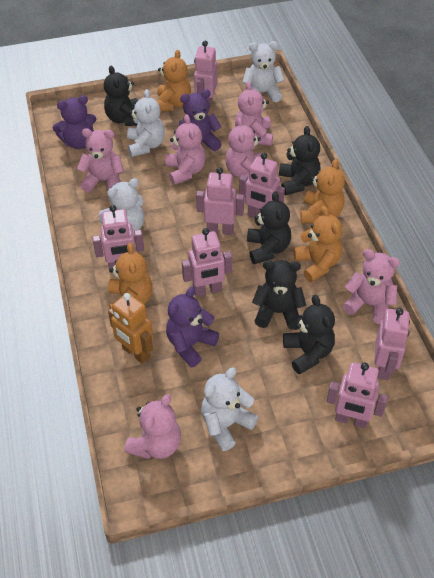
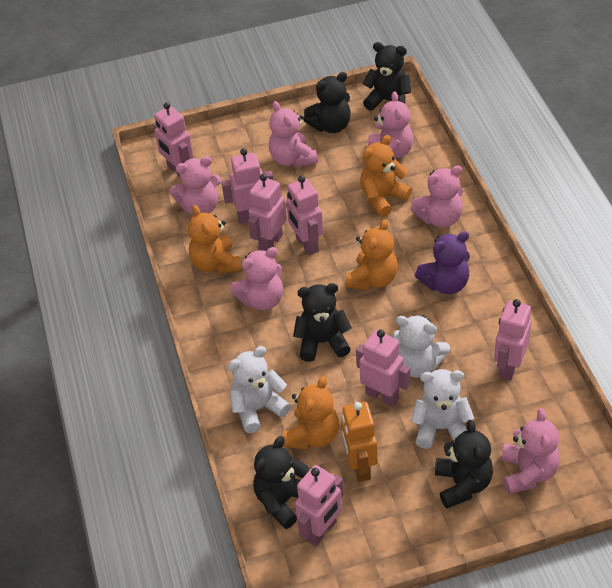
purple teddy bear: 3 -> 1
white teddy bear: 4 -> 3

